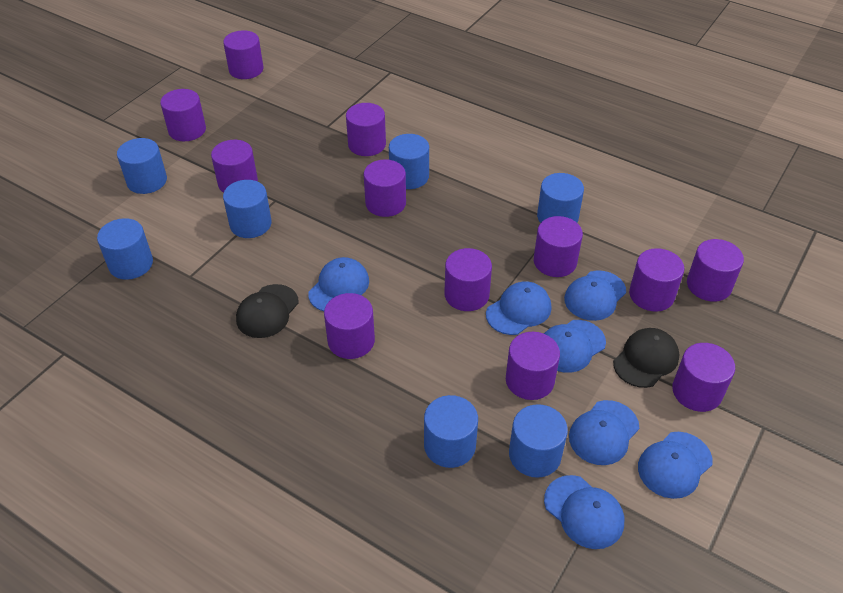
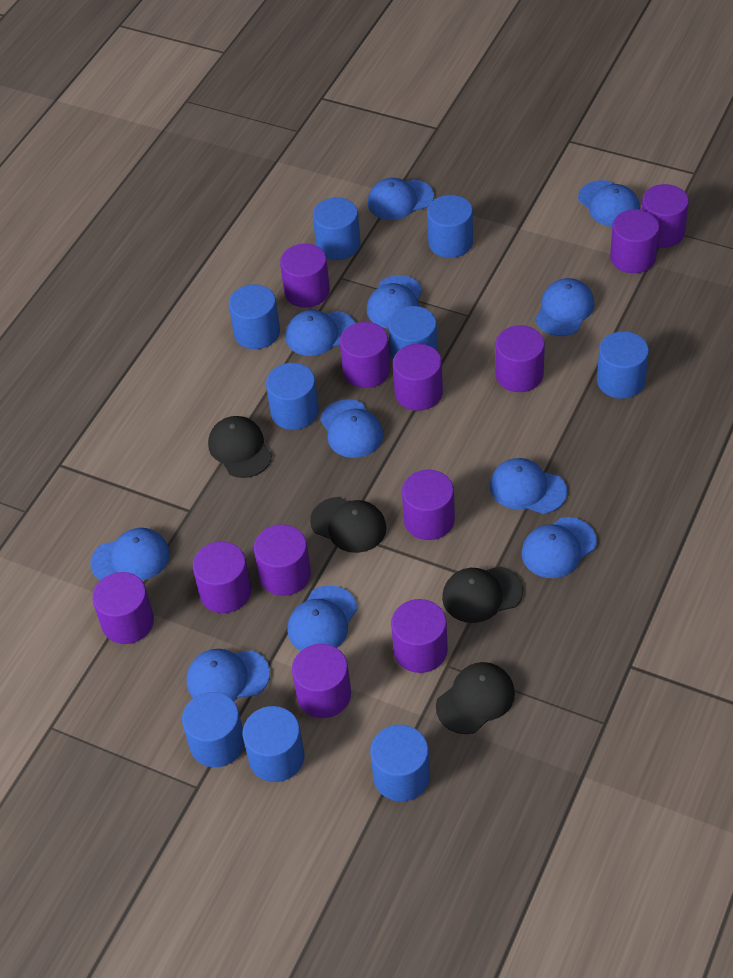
black cap: 2 -> 4
blue cap: 7 -> 11
blue cylinder: 7 -> 9

